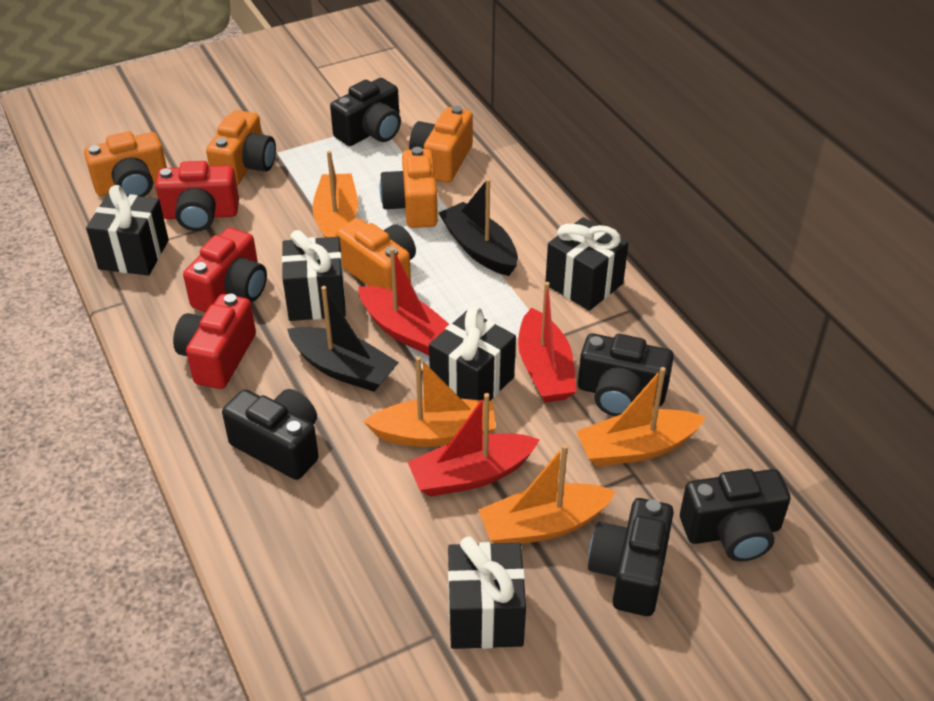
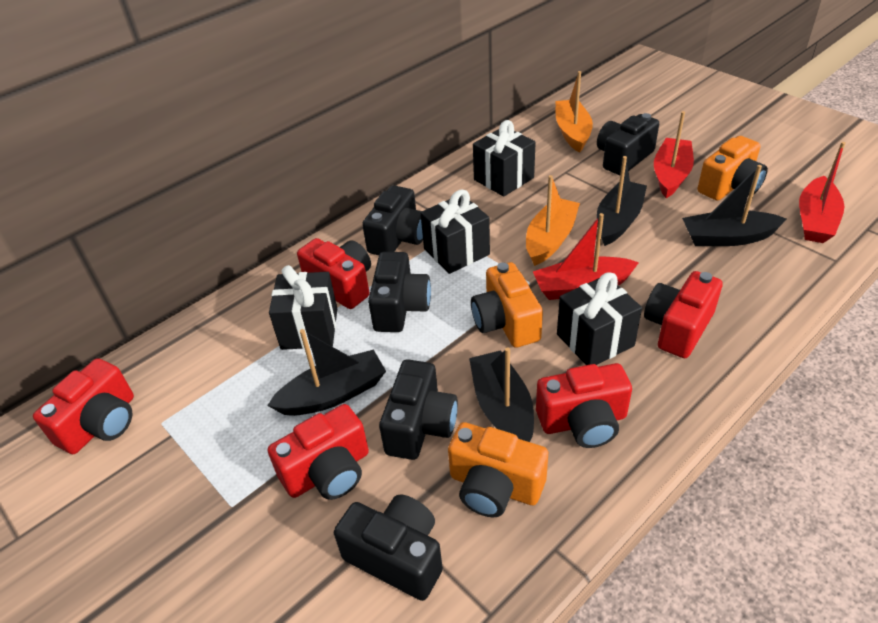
black boat: 2 -> 4
black gift: 5 -> 4
orange boat: 4 -> 2
orange camera: 5 -> 3
red camera: 3 -> 5

